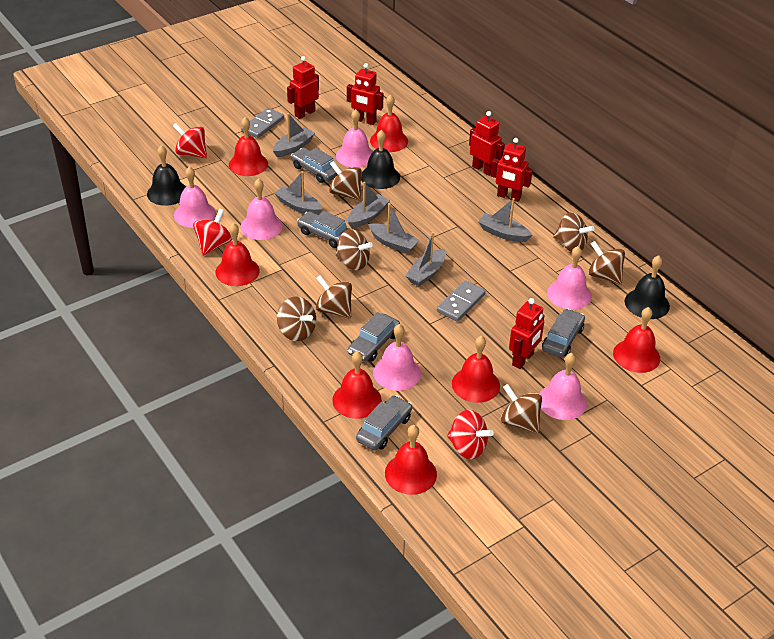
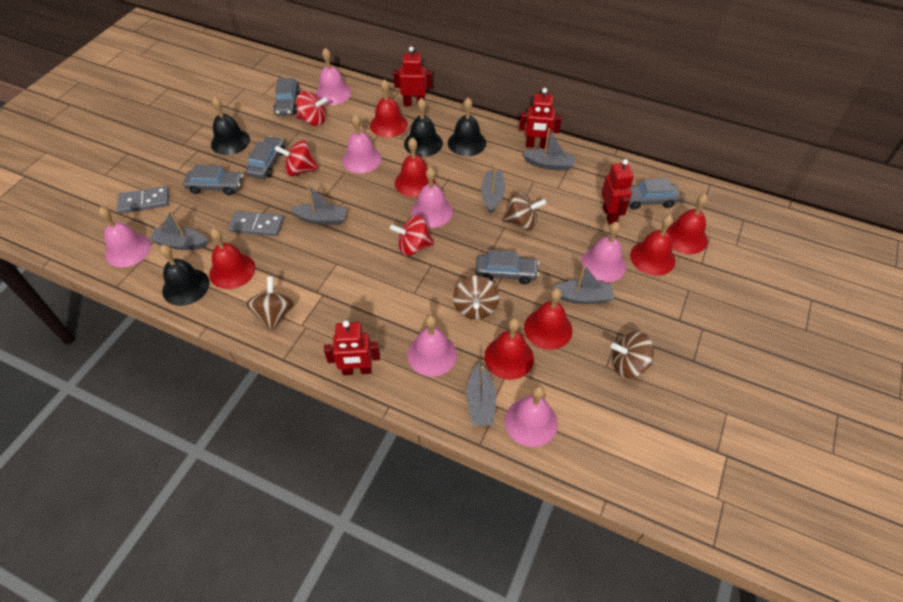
black bell: 3 -> 4
brown spinning top: 7 -> 4
pink bell: 6 -> 7
red robot: 5 -> 4

